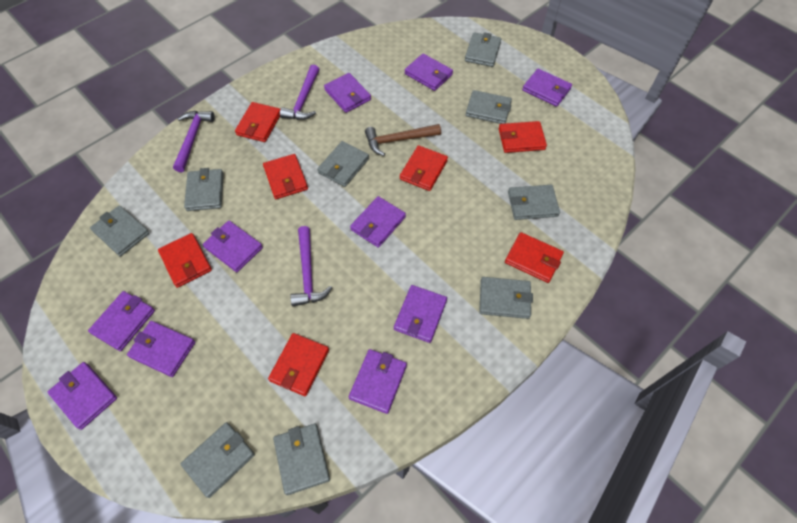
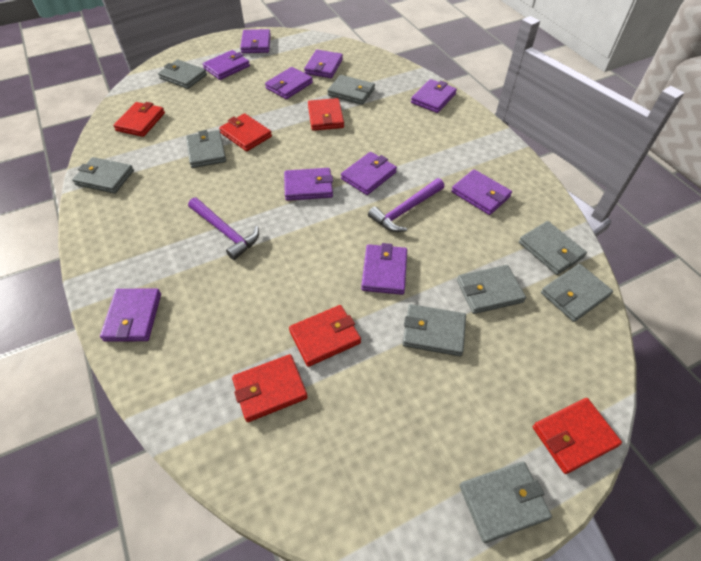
brown hammer: 1 -> 0
purple hammer: 3 -> 2
red wallet: 7 -> 6

